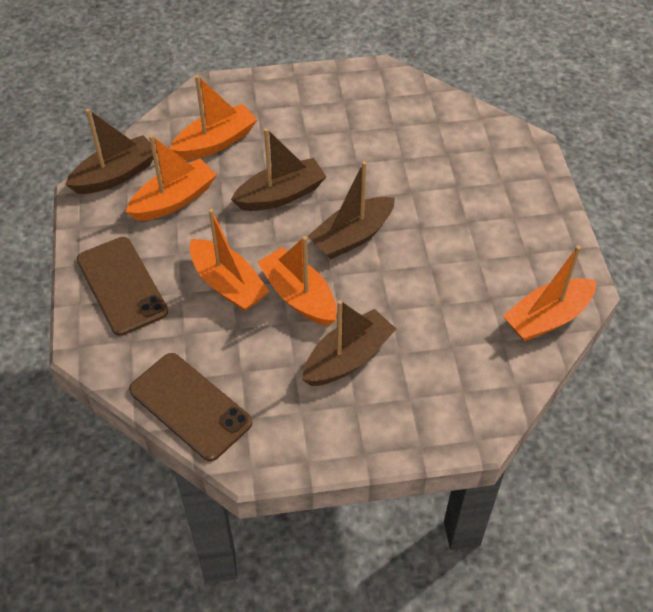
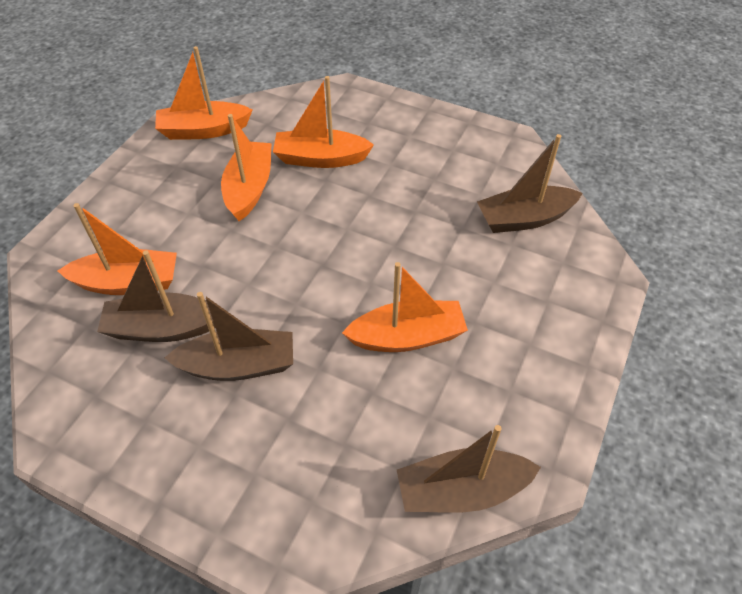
brown phone: 2 -> 0

